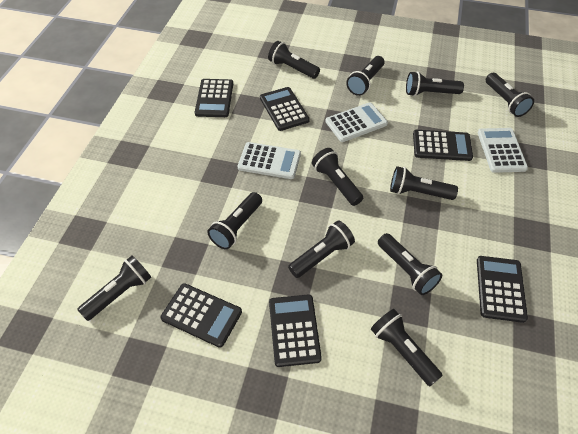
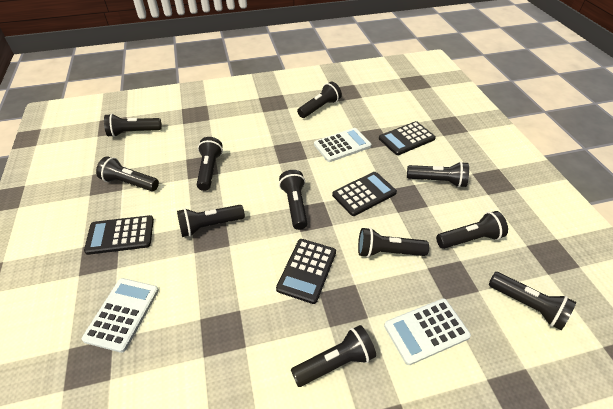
black calculator: 6 -> 4

